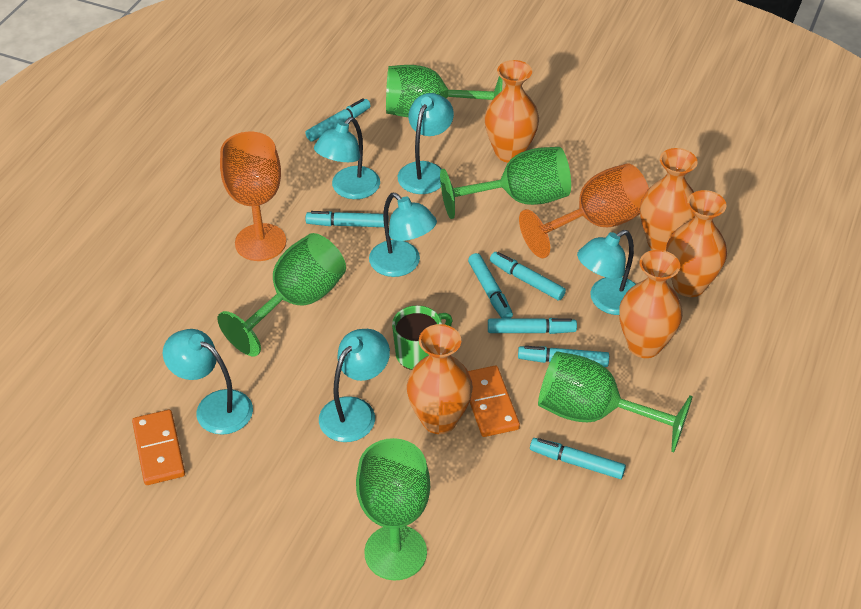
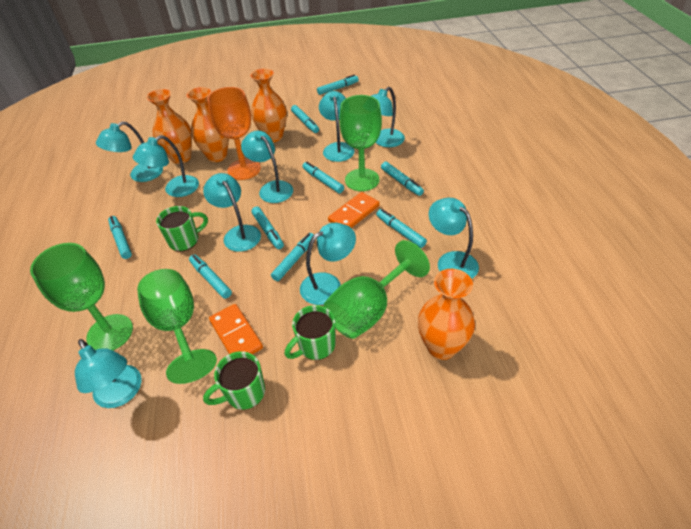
green goblet: 5 -> 4
green mug: 1 -> 3
orange goblet: 2 -> 1
orange vase: 5 -> 4
turquoise lamp: 6 -> 9
turquoise marker: 7 -> 9

